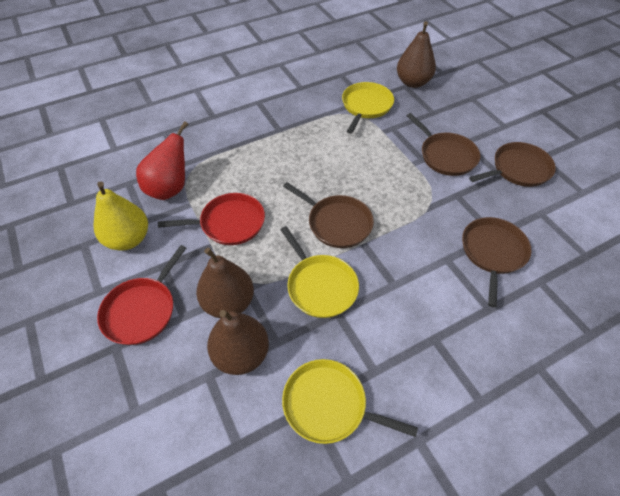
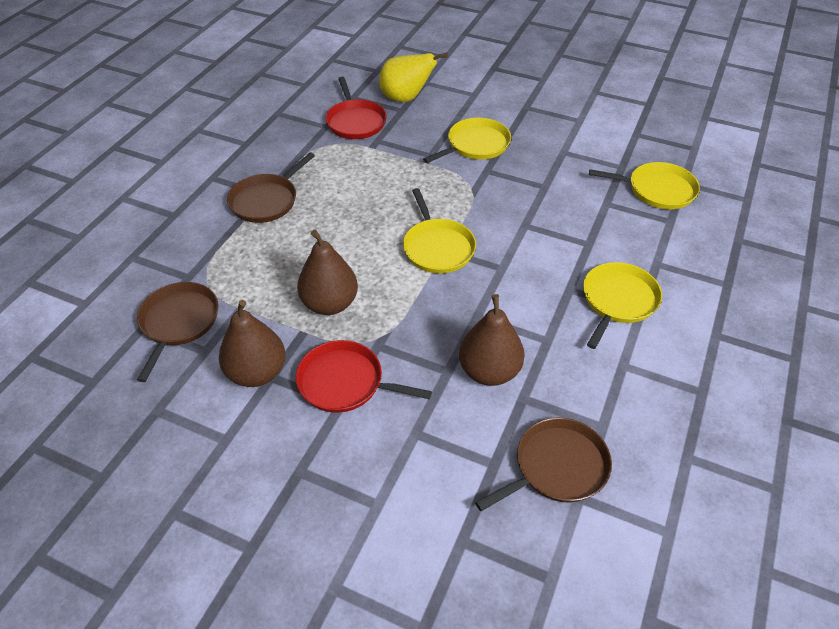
brown pan: 4 -> 3
red pear: 1 -> 0
yellow pan: 3 -> 4

